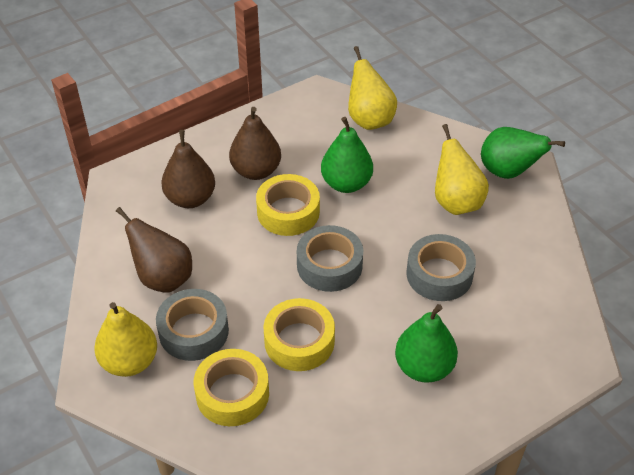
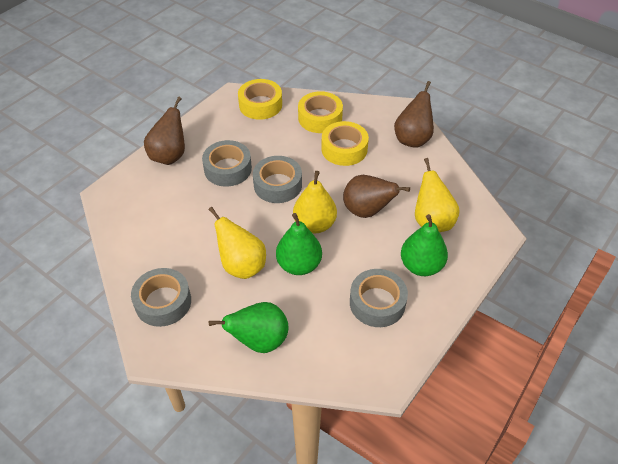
grey tape: 3 -> 4

